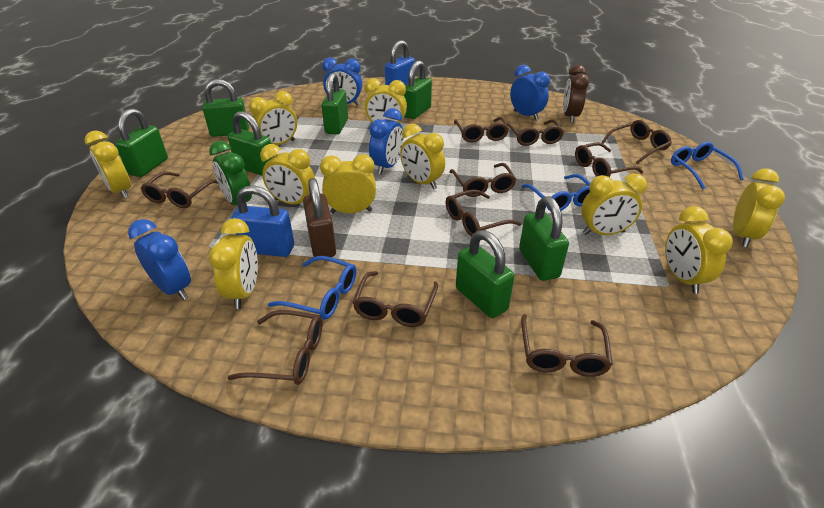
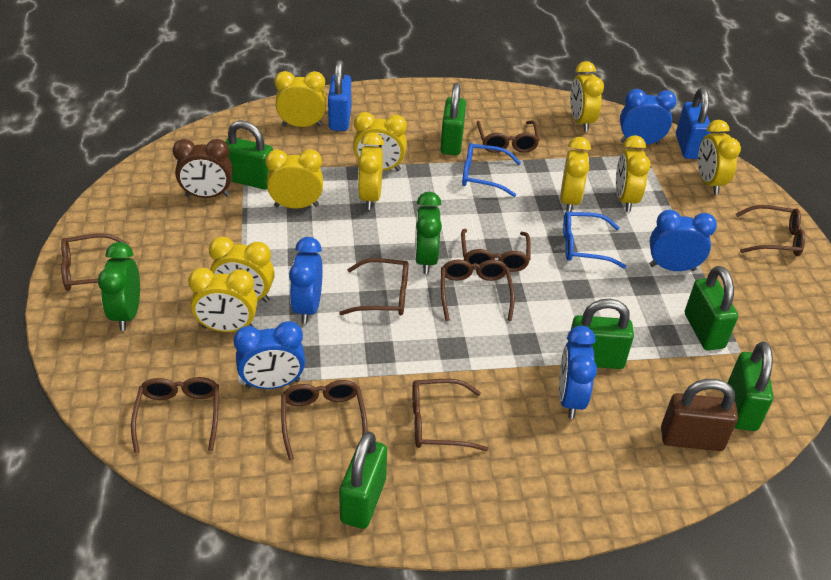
blue clock: 4 -> 5
blue glasses: 3 -> 2
brown glasses: 10 -> 9
green clock: 1 -> 2
green padlock: 7 -> 6

